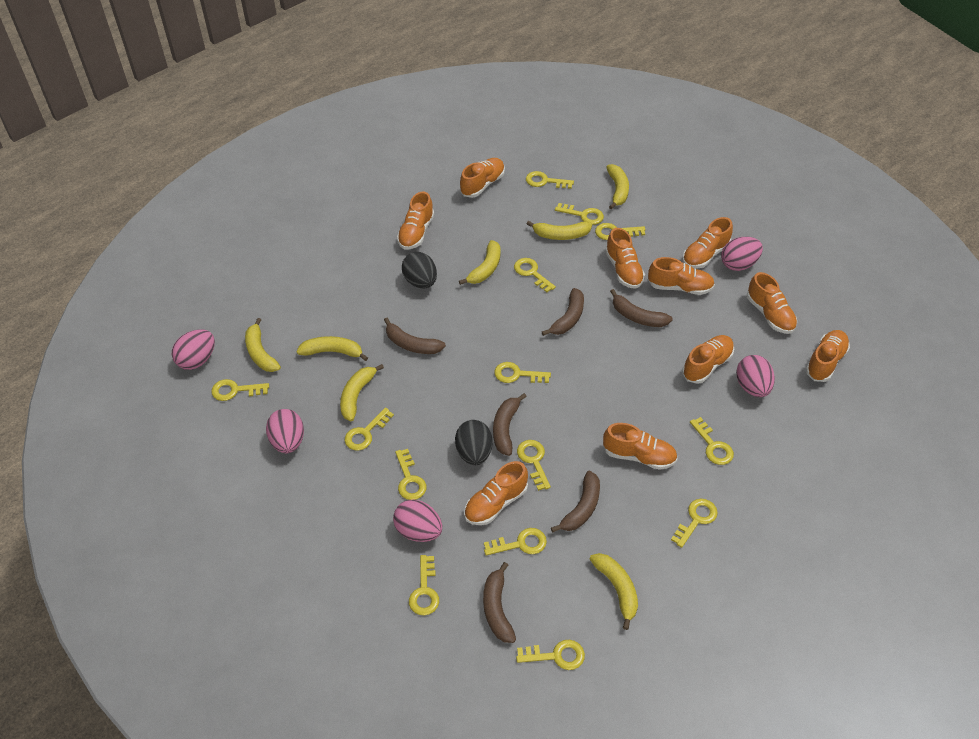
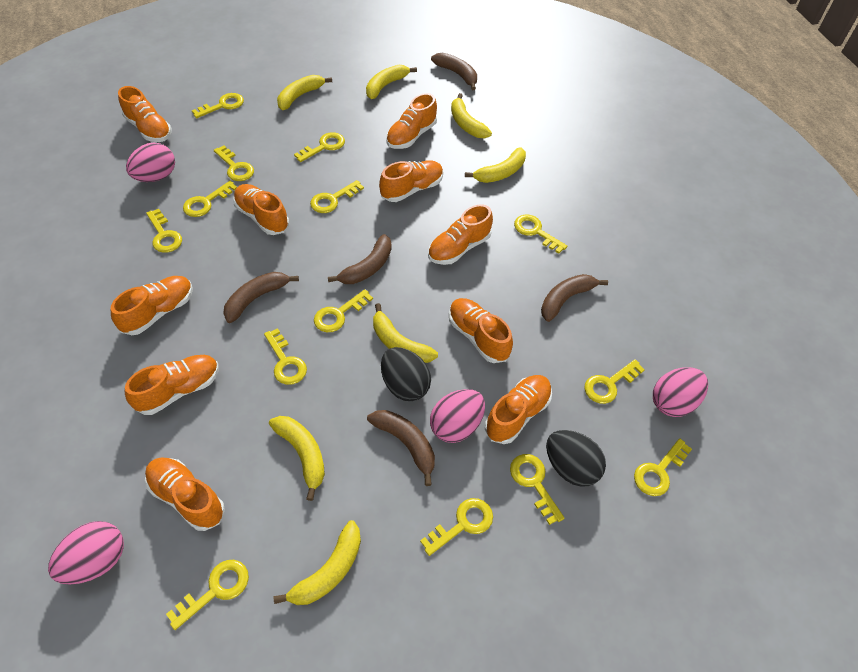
brown banana: 6 -> 5
pink egg: 5 -> 4

